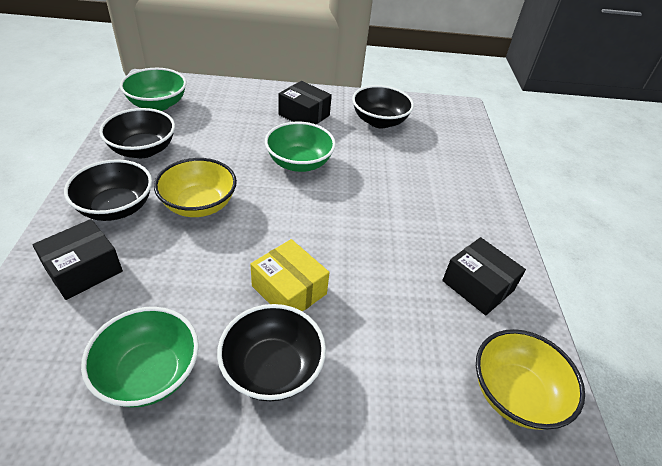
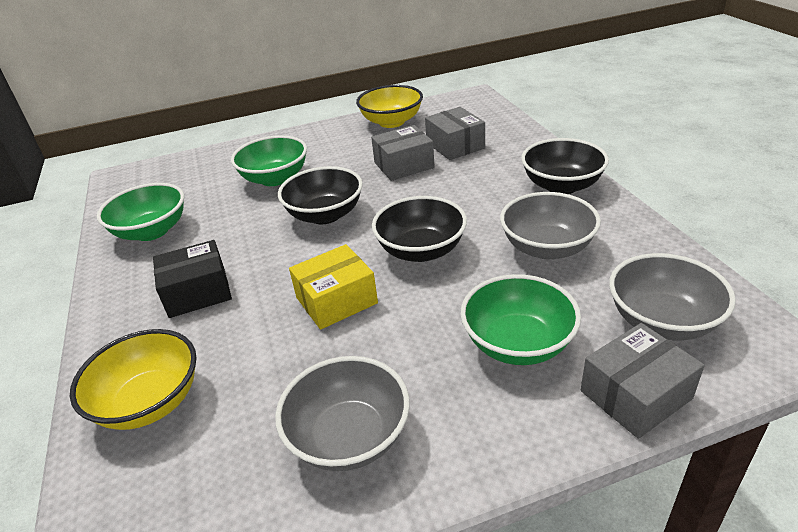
black bowl: 4 -> 3
black box: 3 -> 1
grey bowl: 0 -> 3
grey box: 0 -> 3

